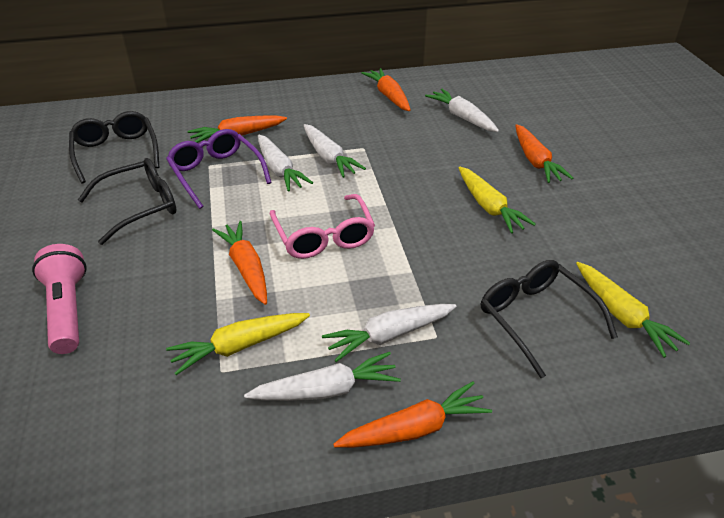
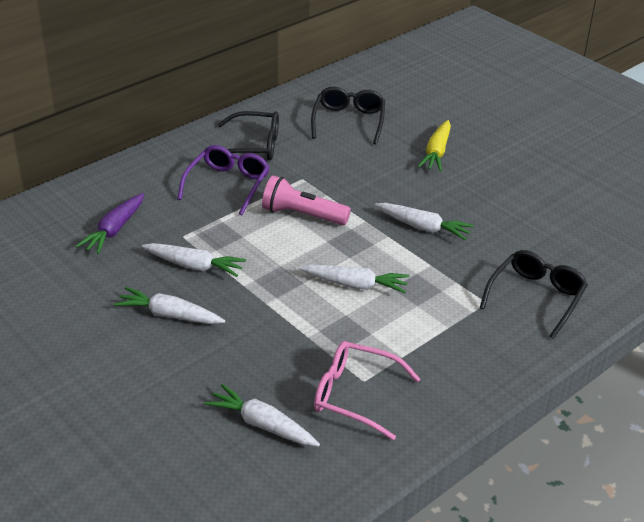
orange carrot: 5 -> 0
purple carrot: 0 -> 1
yellow carrot: 3 -> 1

